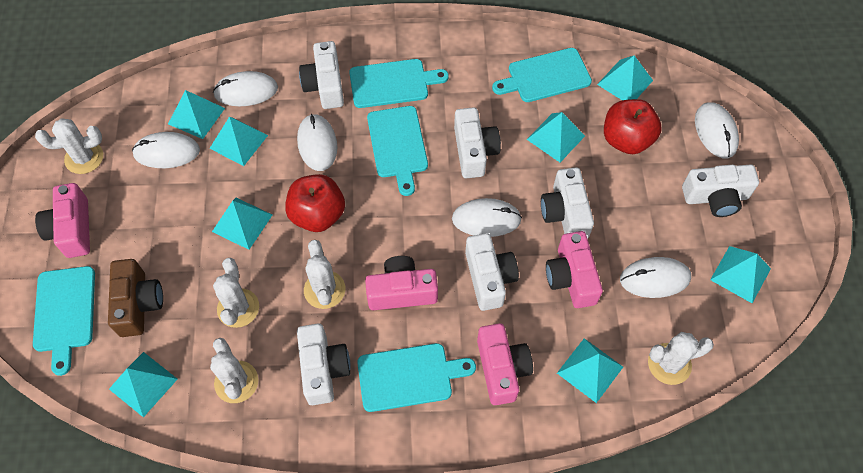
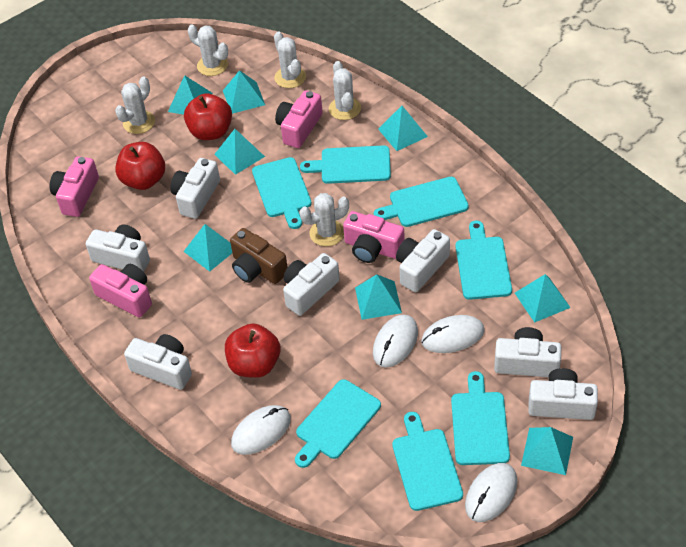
red apple: 2 -> 3
turquoise cutting board: 5 -> 7
white camera: 6 -> 7
white mouse: 6 -> 4

